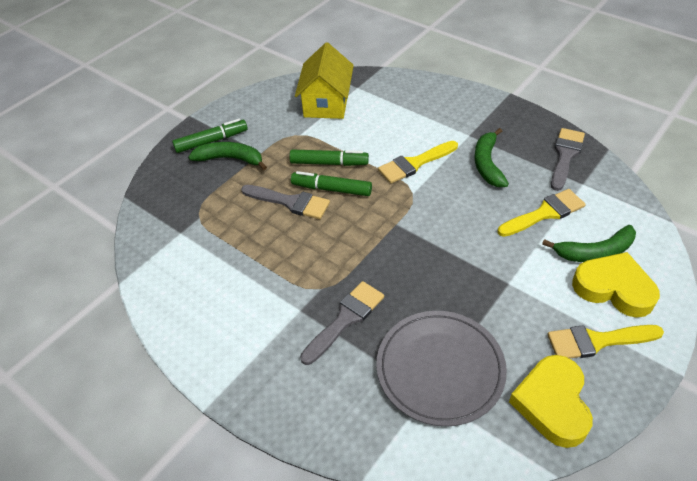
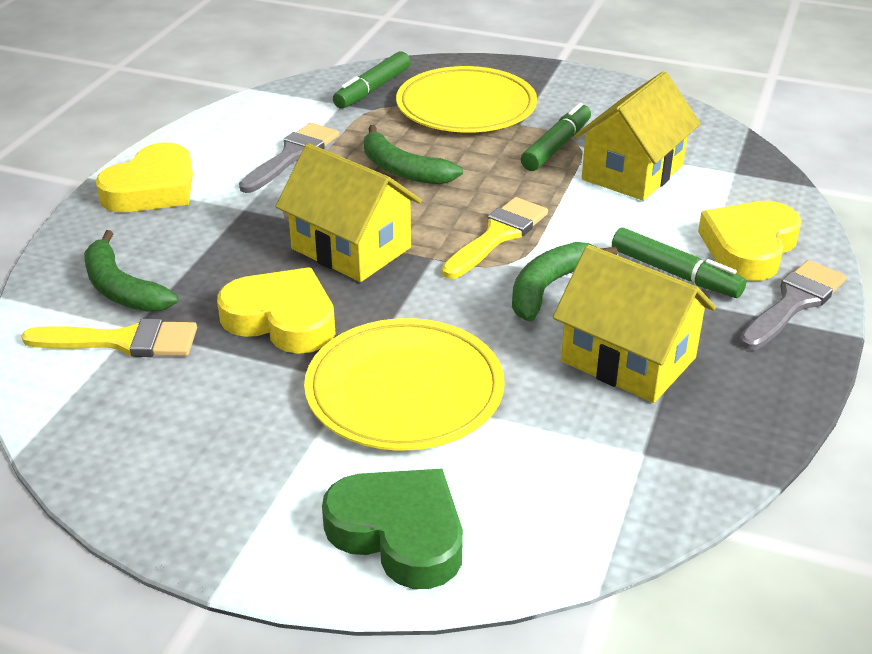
green heart: 0 -> 1
grey brush: 3 -> 2
grey plate: 1 -> 0
yellow brush: 3 -> 2
yellow heart: 2 -> 3
yellow house: 1 -> 3
yellow plate: 0 -> 2

